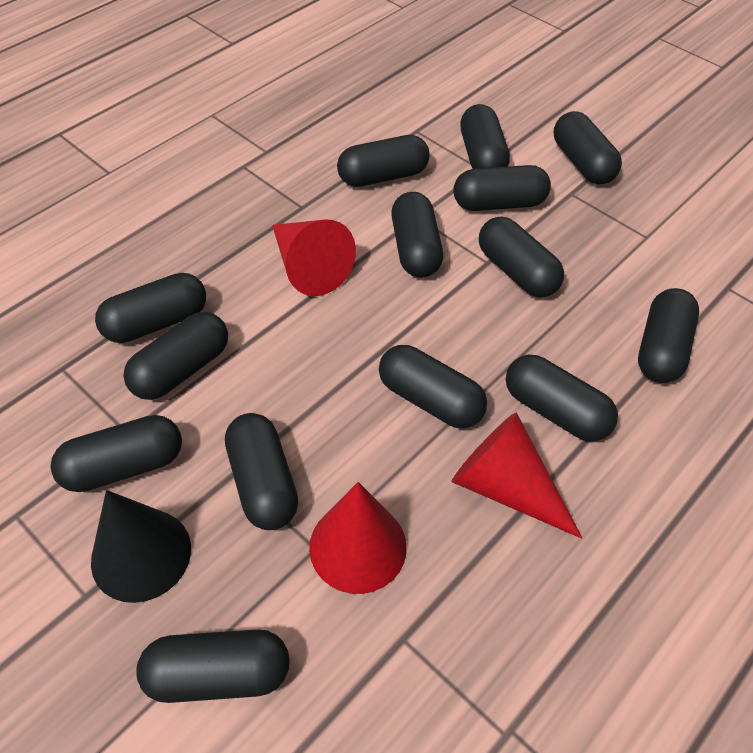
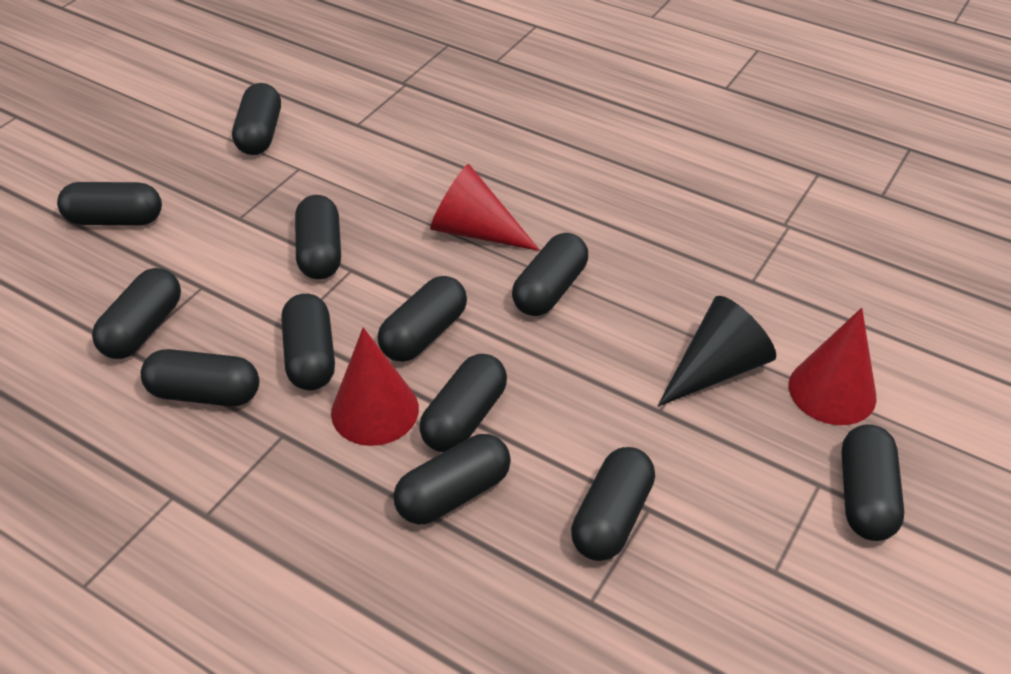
black capsule: 14 -> 12

